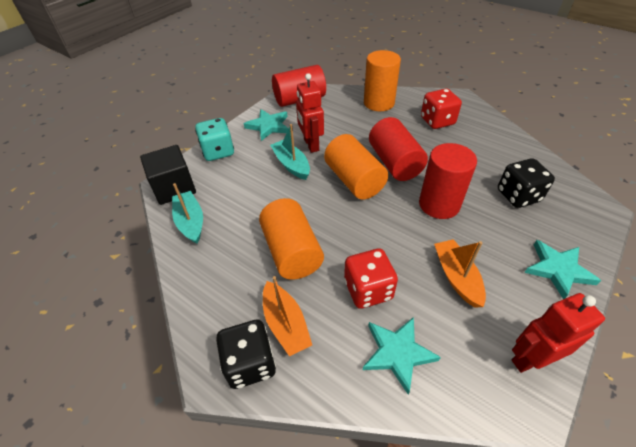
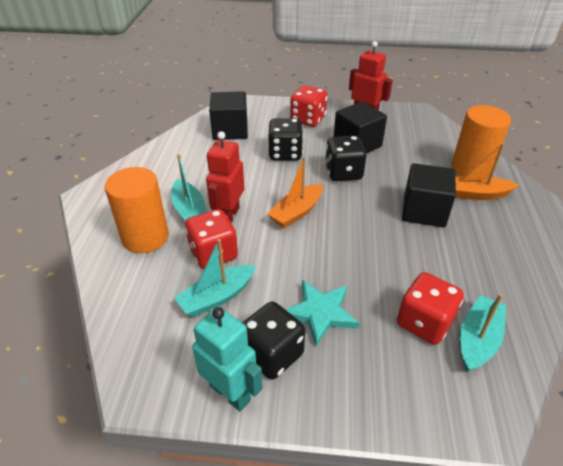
black cube: 1 -> 3
black dice: 2 -> 3
orange cylinder: 3 -> 2
red cylinder: 3 -> 0
red dice: 2 -> 3
turquoise boat: 2 -> 3
turquoise dice: 1 -> 0
turquoise robot: 0 -> 1
turquoise star: 3 -> 1

